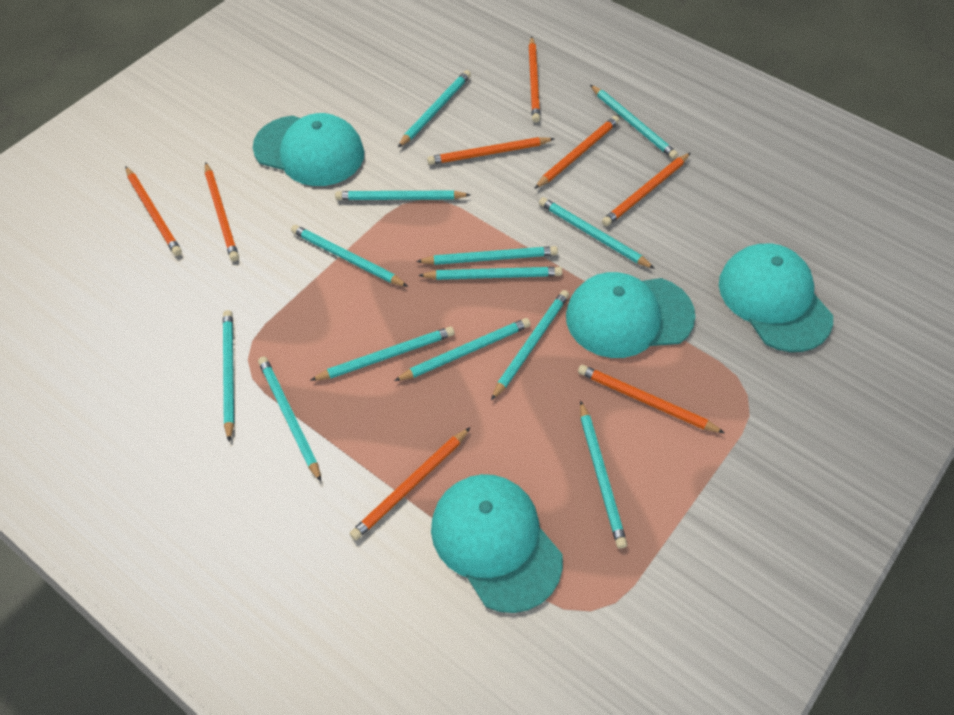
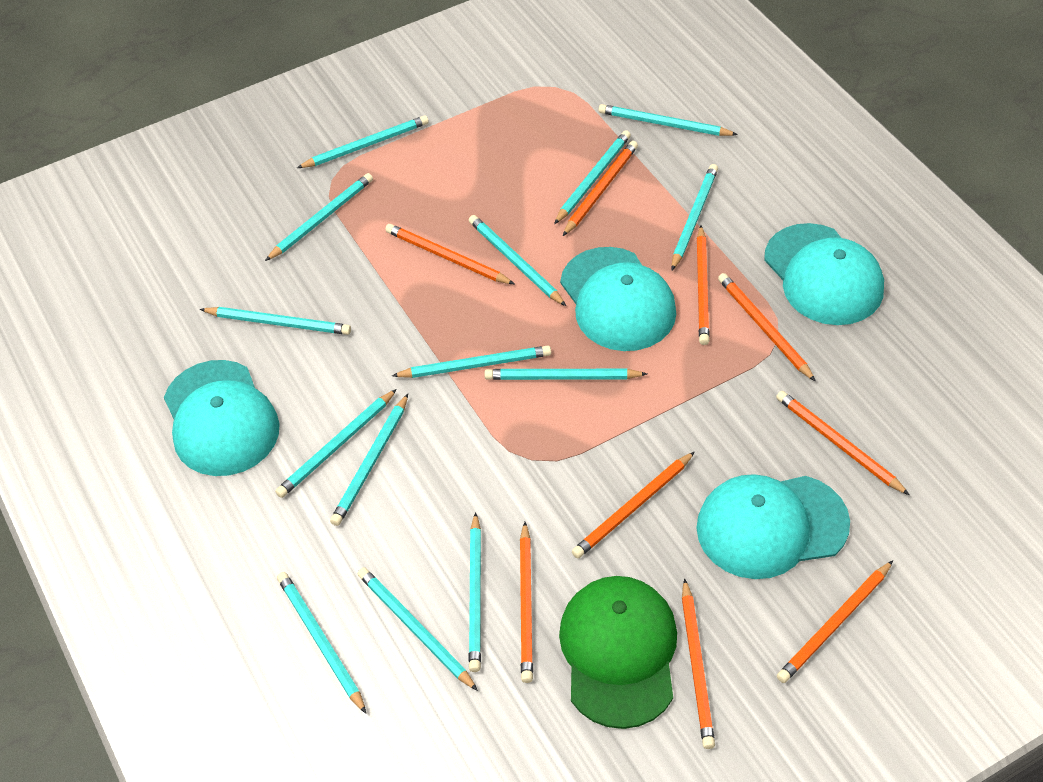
green cap: 0 -> 1
orange pencil: 8 -> 9
turquoise pencil: 13 -> 14

